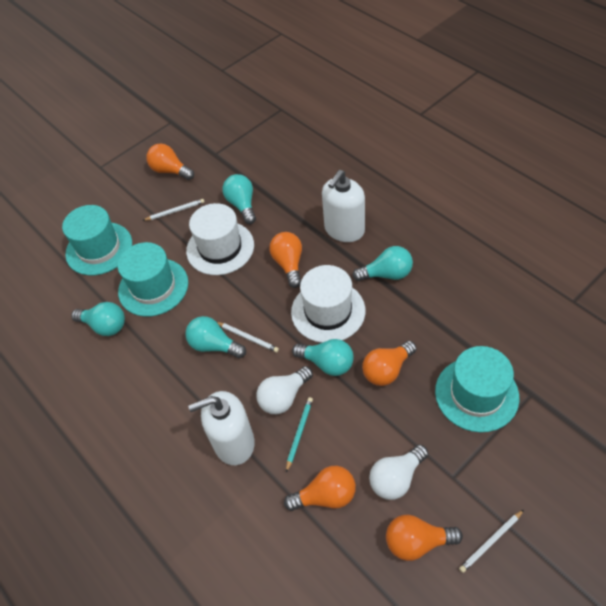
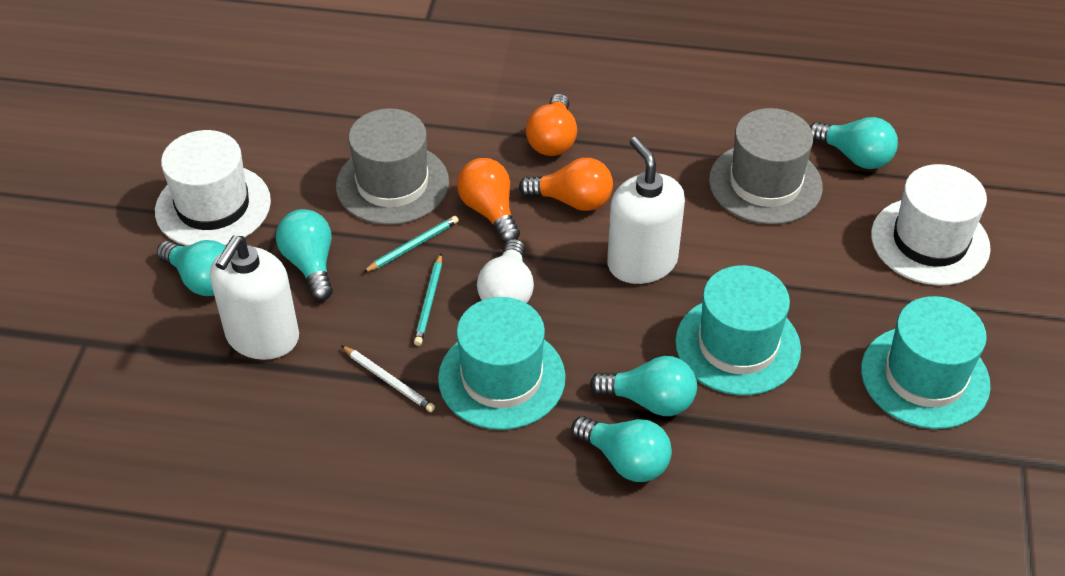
grey hat: 0 -> 2
orange light bulb: 5 -> 3
turquoise pencil: 1 -> 2
white light bulb: 2 -> 1
white pencil: 3 -> 1

